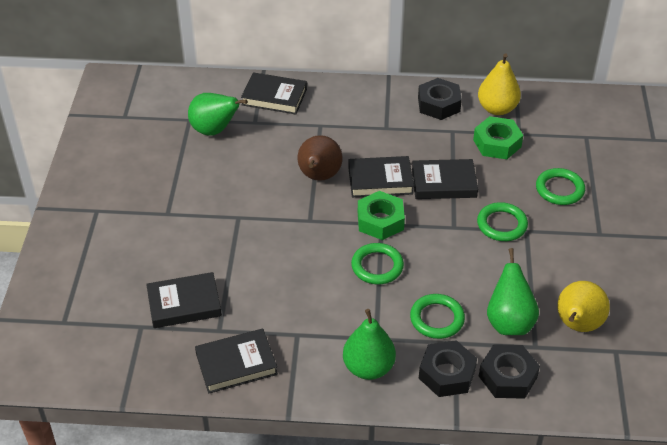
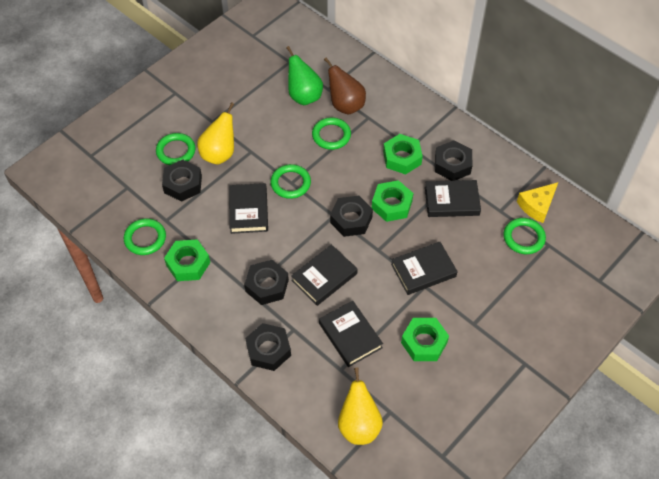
black nut: 3 -> 5
green nut: 2 -> 4
green pear: 3 -> 1
green ring: 4 -> 5
yellow cheese: 0 -> 1

